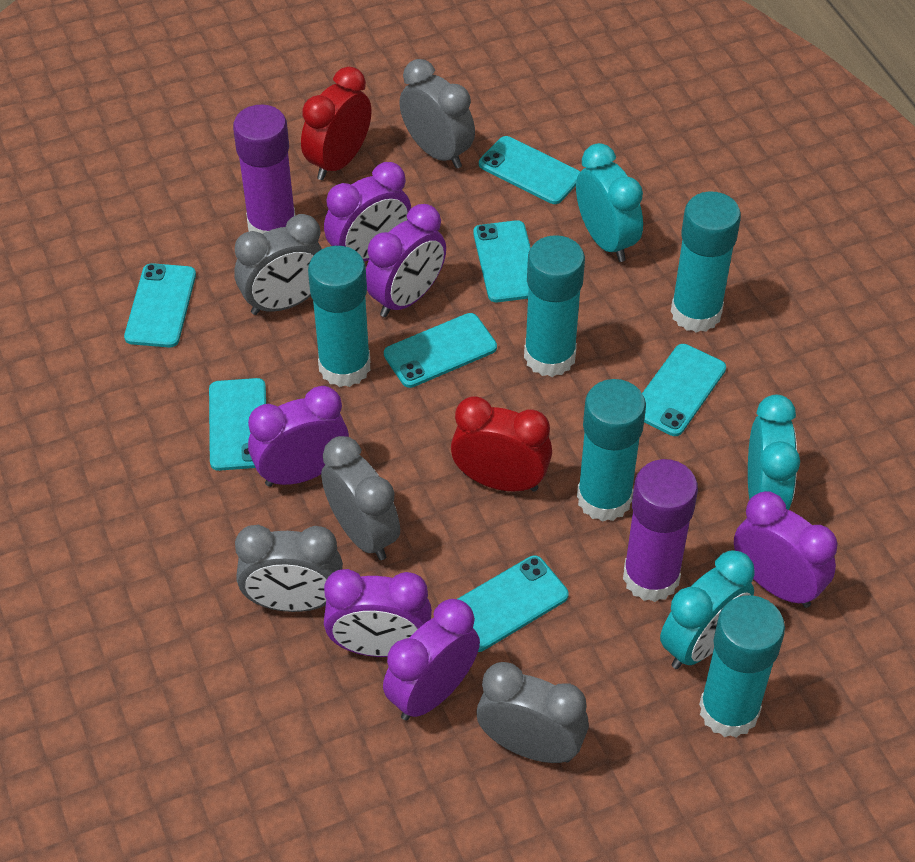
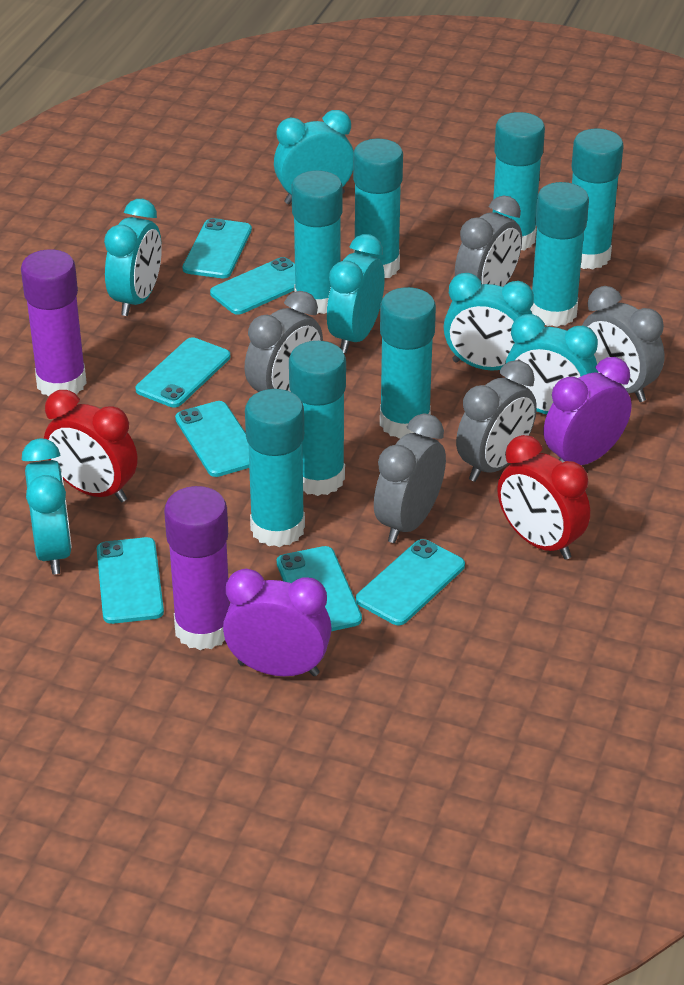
purple clock: 6 -> 2
turquoise clock: 3 -> 6
turquoise glue stick: 5 -> 8

